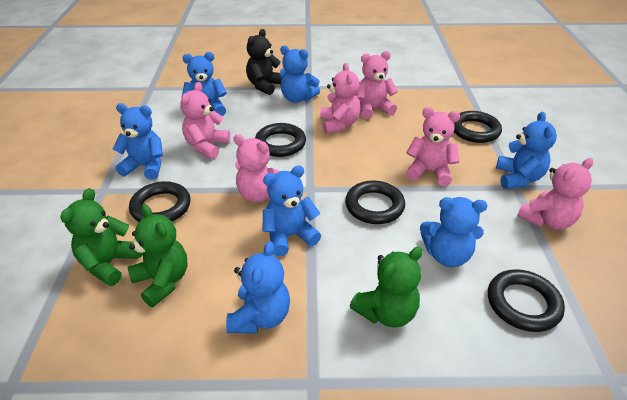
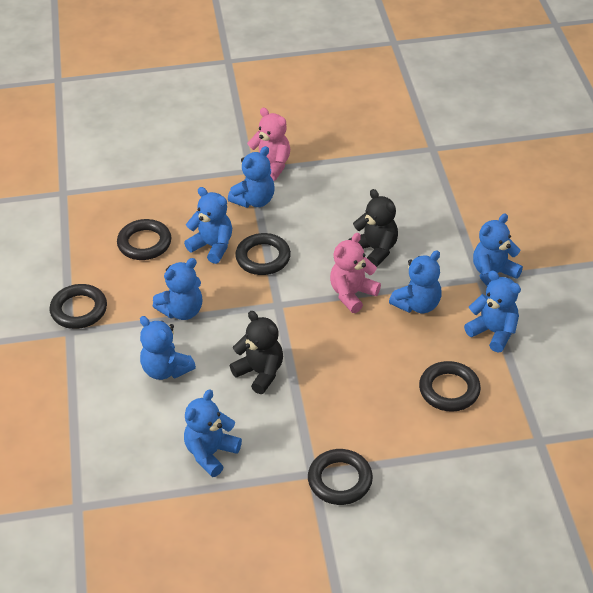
black teddy bear: 1 -> 2
blue teddy bear: 7 -> 8
green teddy bear: 3 -> 0
pink teddy bear: 6 -> 2

